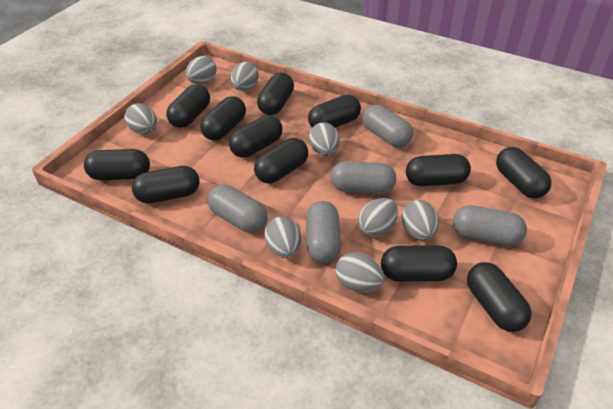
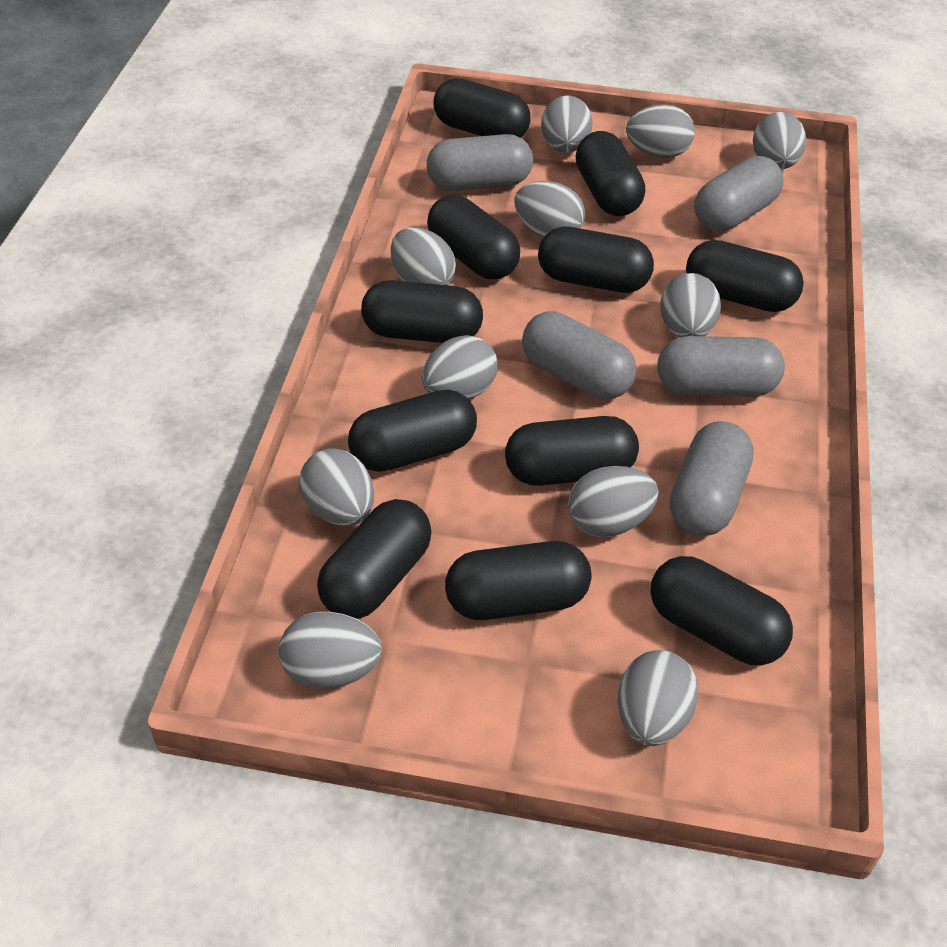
black capsule: 12 -> 11
grey egg: 8 -> 11

